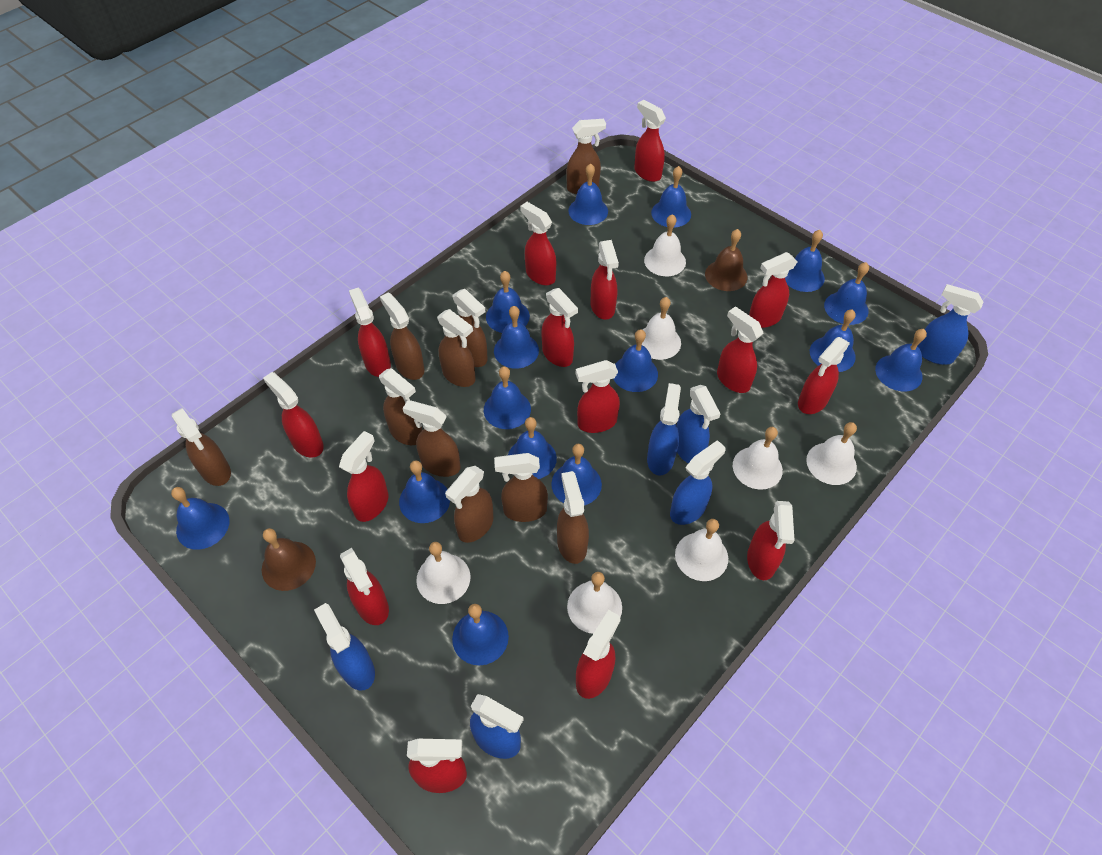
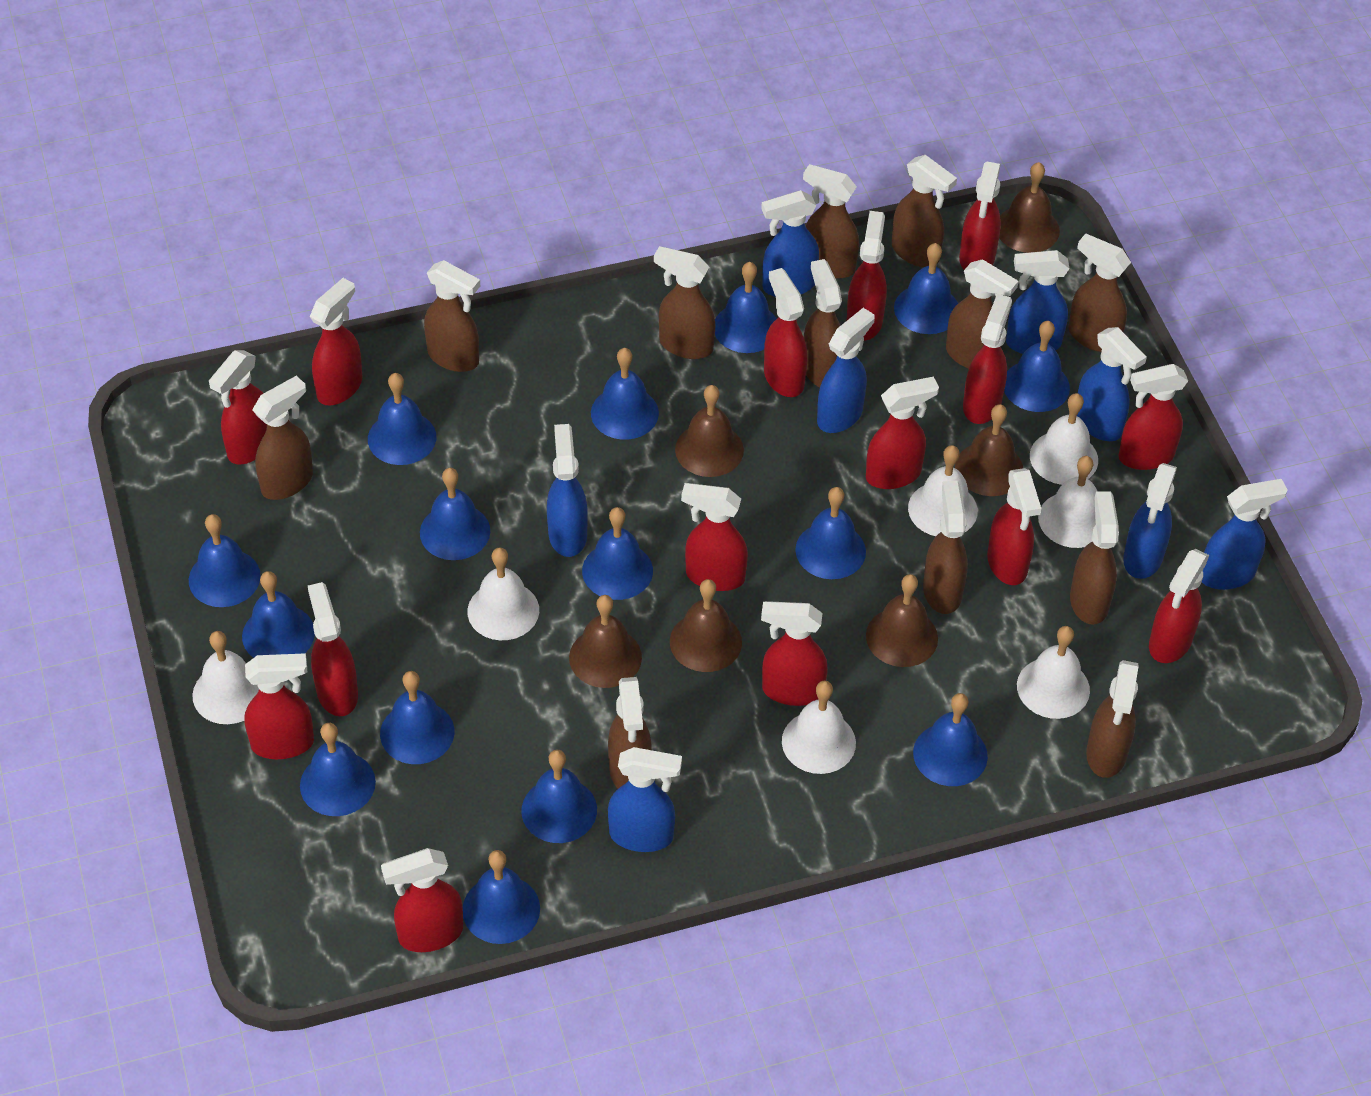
blue spray bottle: 6 -> 8
brown bell: 2 -> 6
brown spray bottle: 10 -> 12

